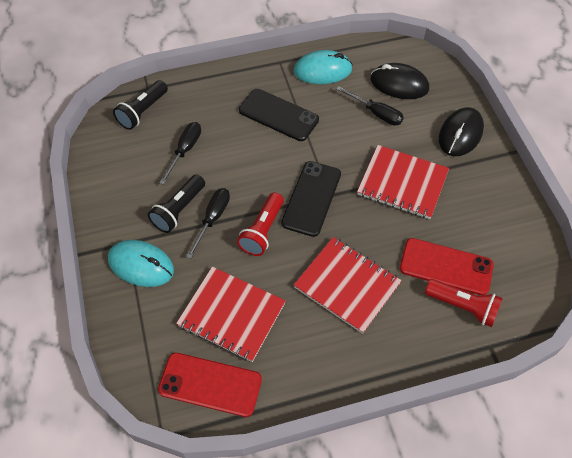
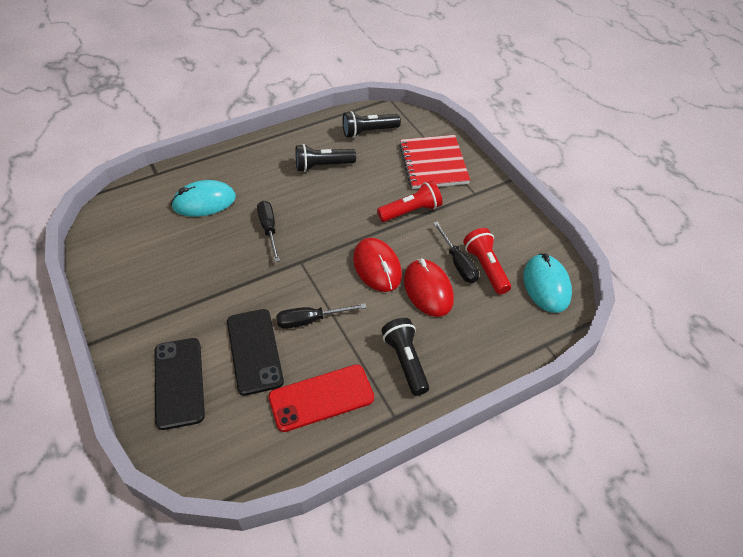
black flashlight: 2 -> 3
black mouse: 2 -> 0
red mouse: 0 -> 2
red notebook: 3 -> 1
red phone: 2 -> 1

